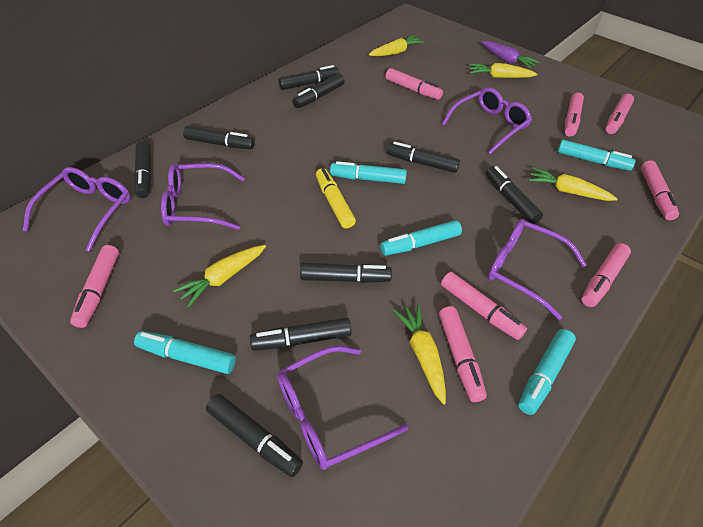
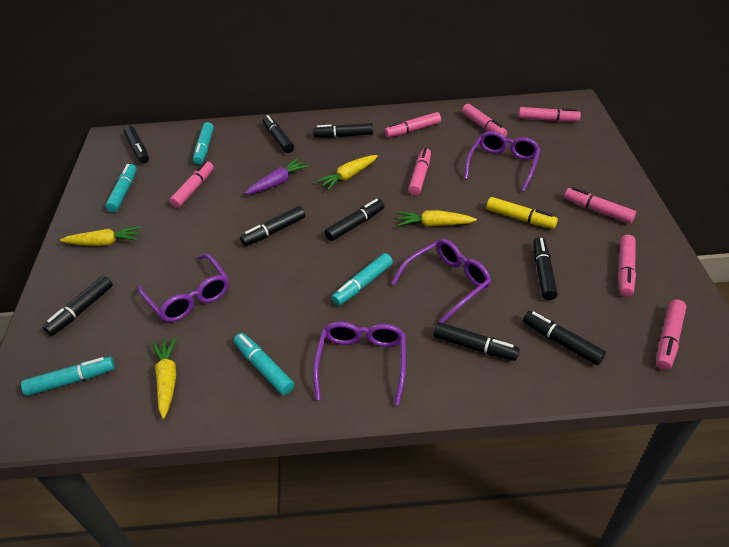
purple glasses: 5 -> 4
yellow carrot: 5 -> 4

